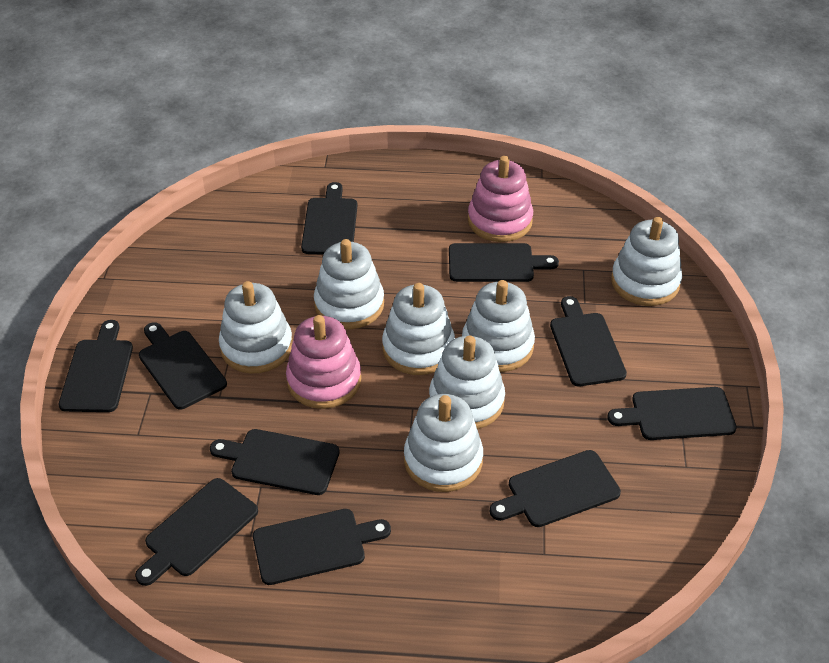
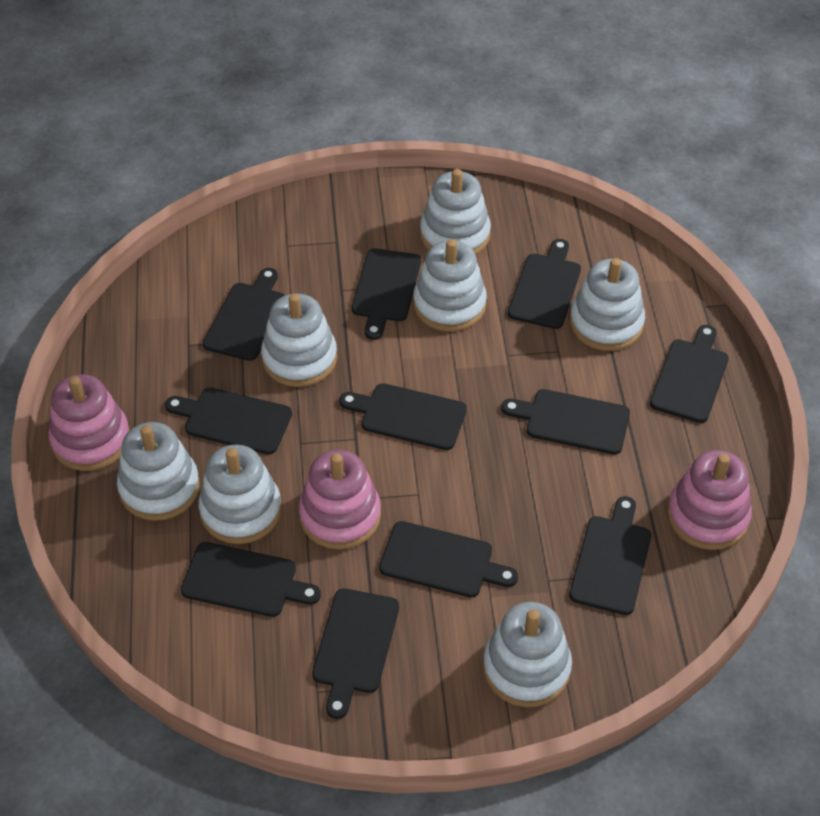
black cutting board: 10 -> 11
pink stacking toy: 2 -> 3

